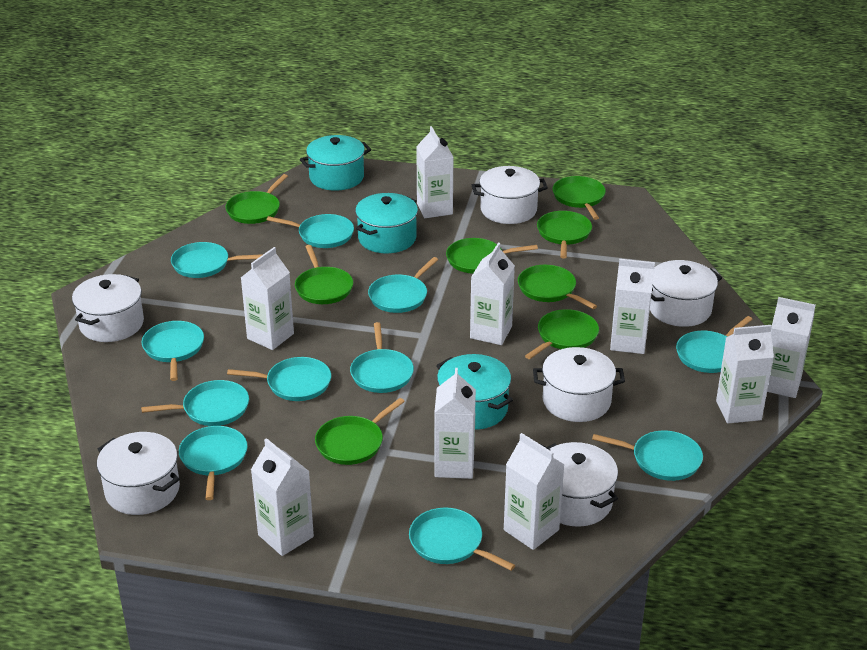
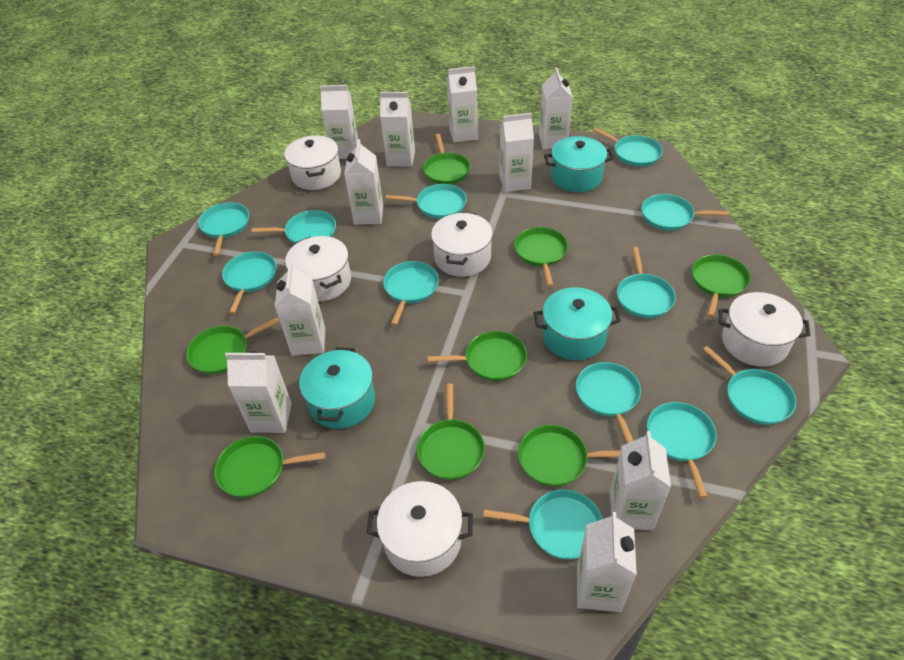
turquoise pan: 11 -> 12
white carton: 9 -> 10
white pot: 6 -> 5

